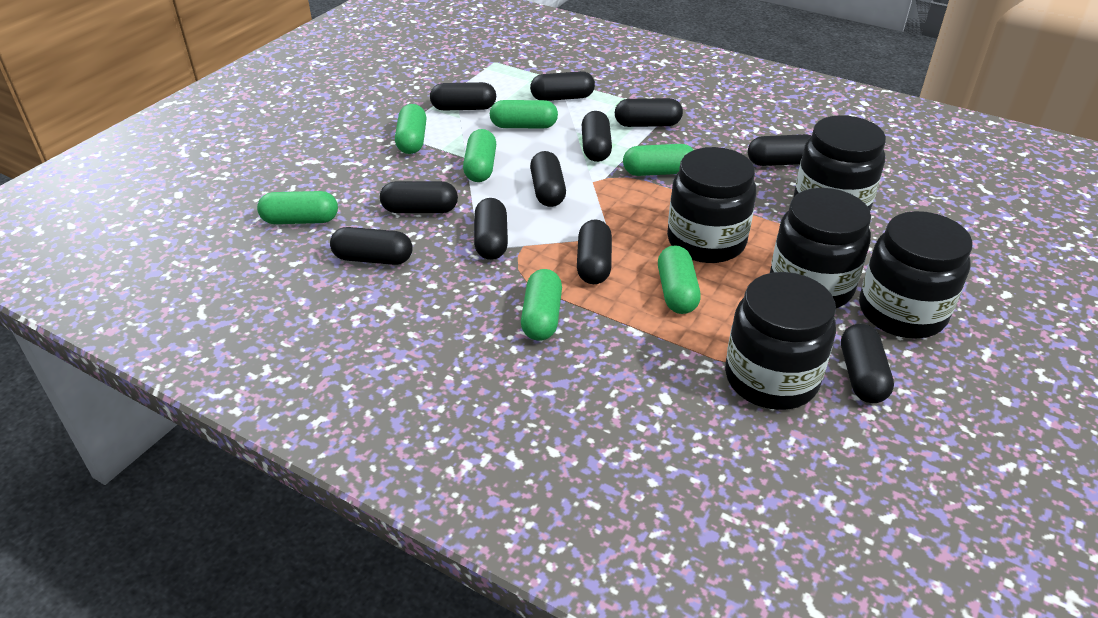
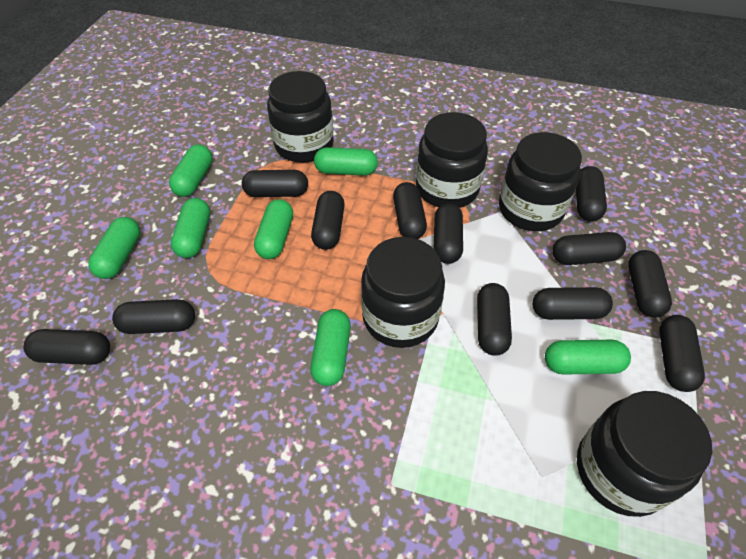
black capsule: 11 -> 12

